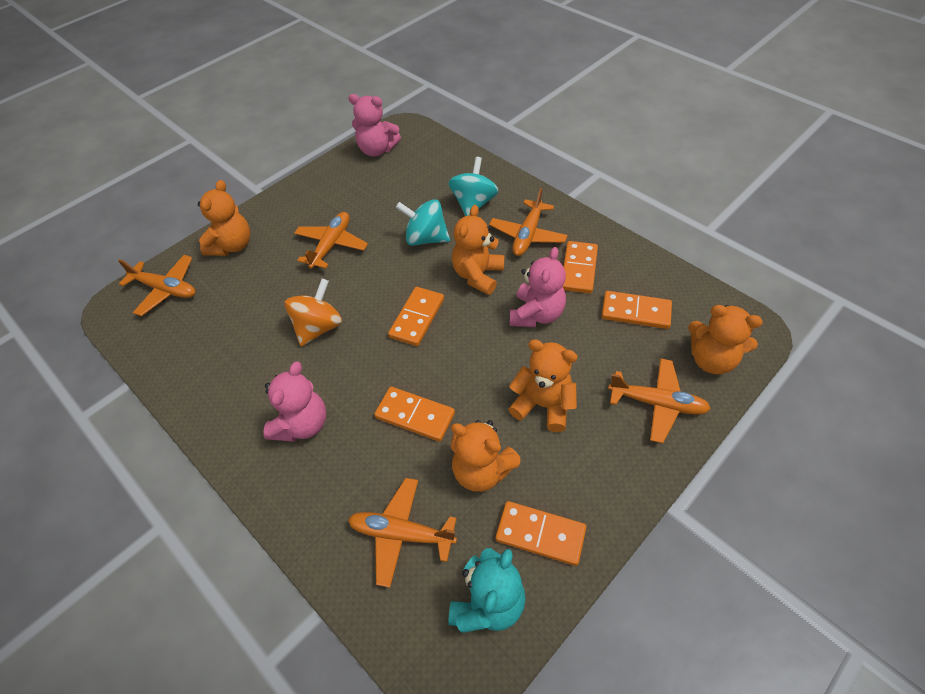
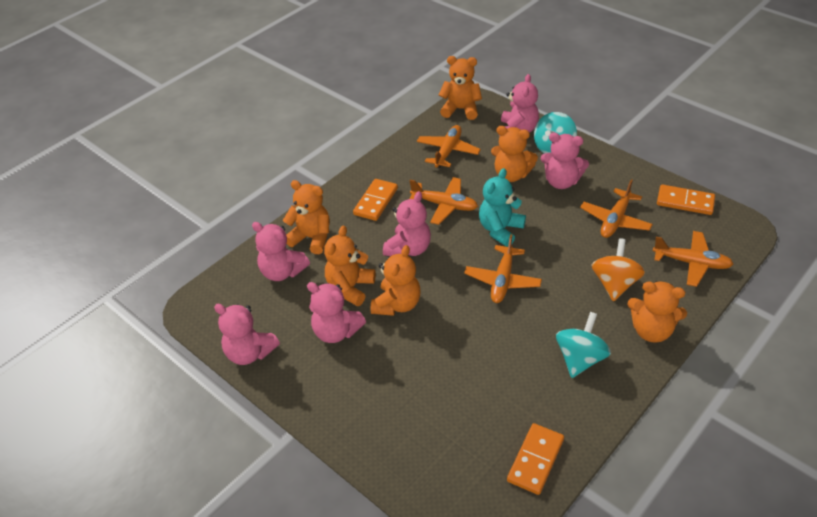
orange domino: 5 -> 3
orange teddy bear: 5 -> 6
pink teddy bear: 3 -> 6

